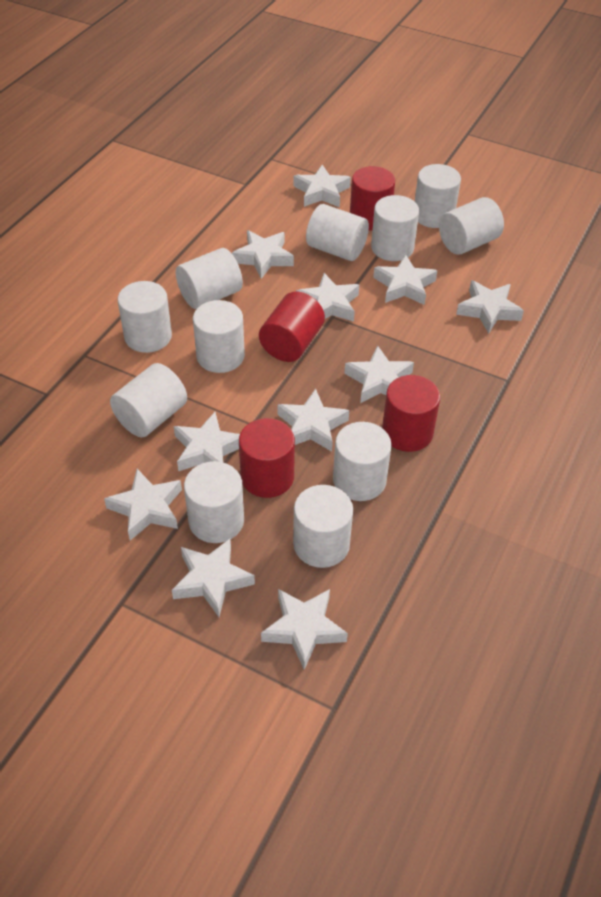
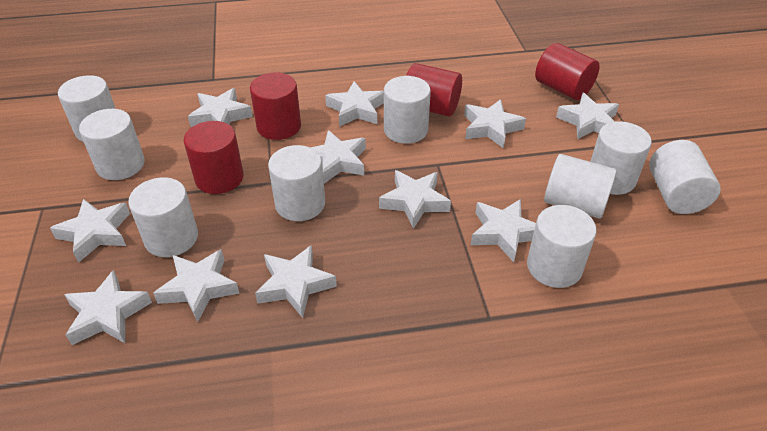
white cylinder: 11 -> 9

